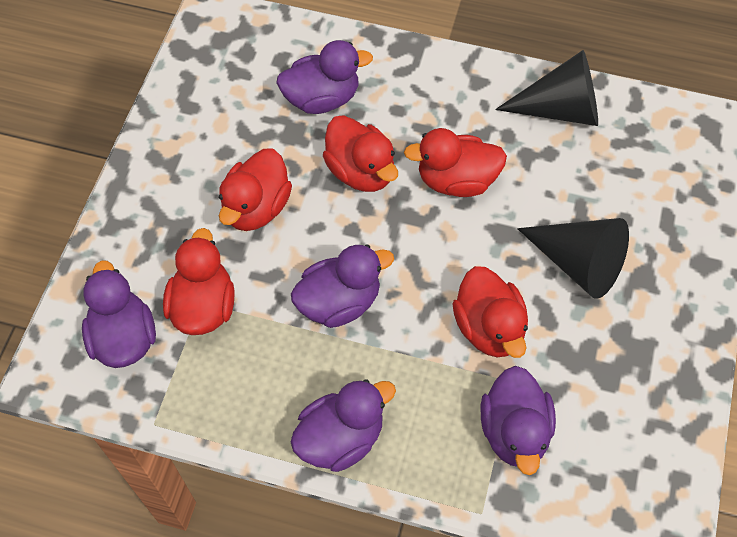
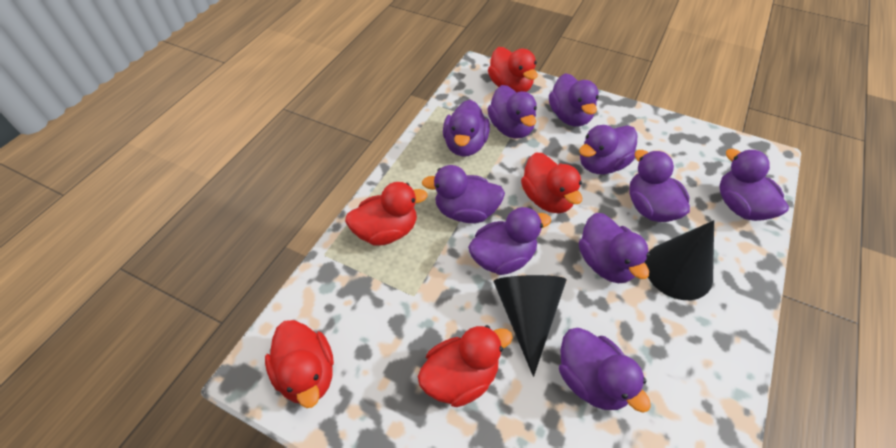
purple duck: 5 -> 10

